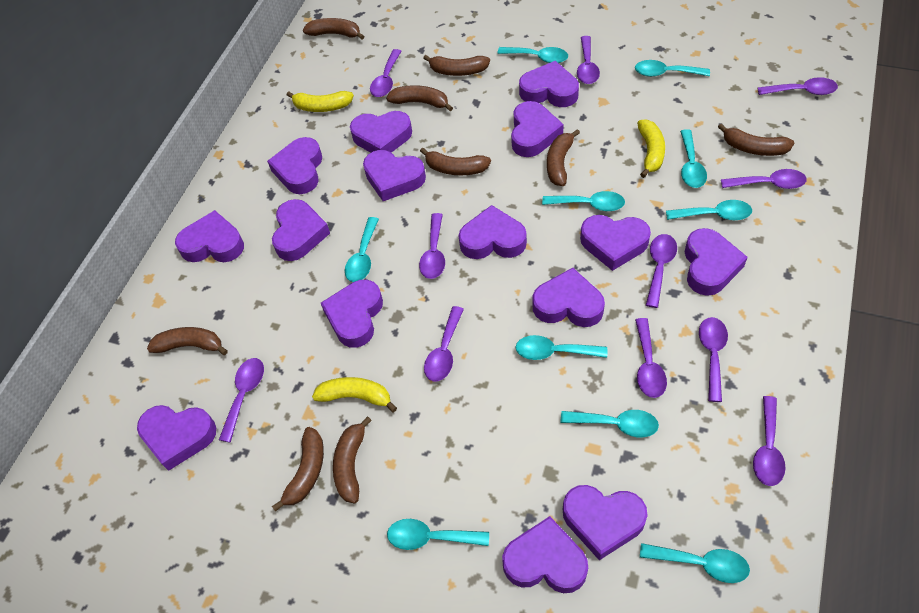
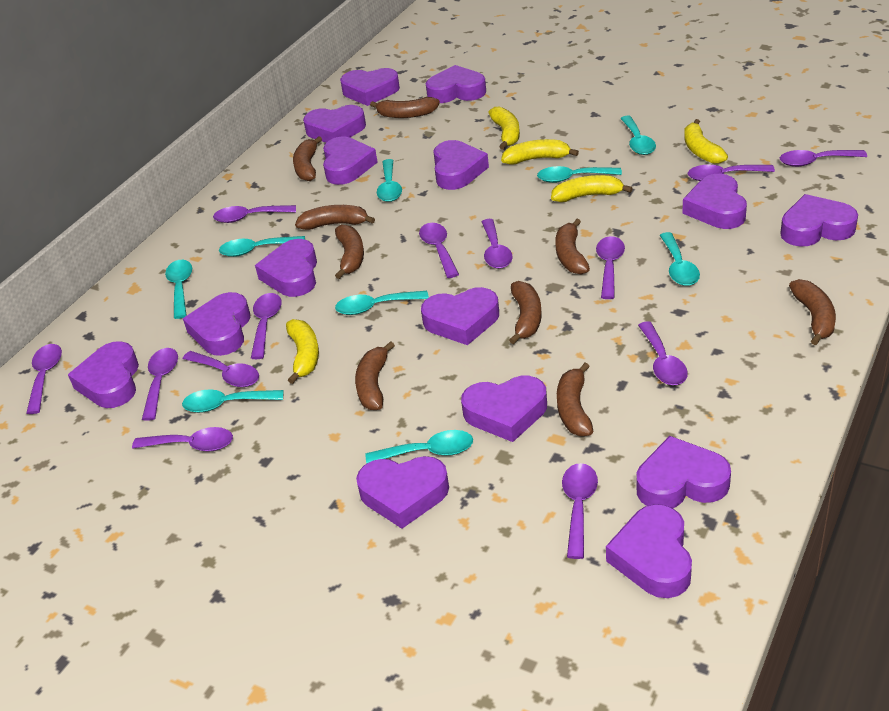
purple spoon: 11 -> 13
turquoise spoon: 10 -> 9
yellow banana: 3 -> 5

